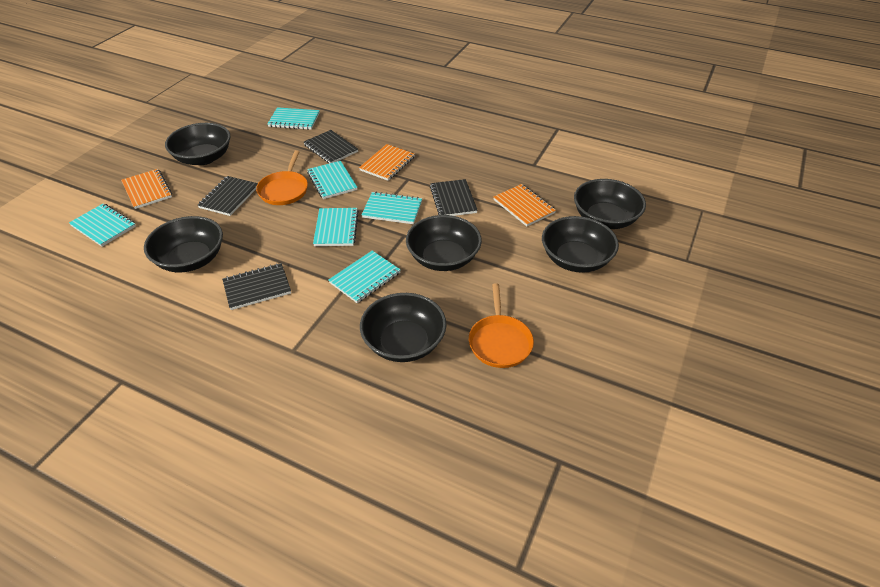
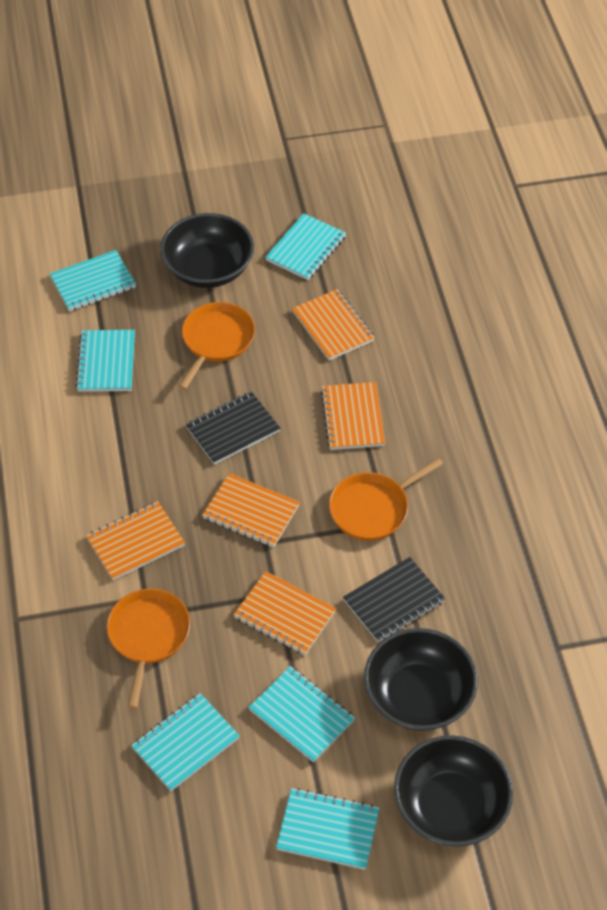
black bowl: 6 -> 3
black notebook: 4 -> 2
orange notebook: 3 -> 5
orange pan: 2 -> 3

